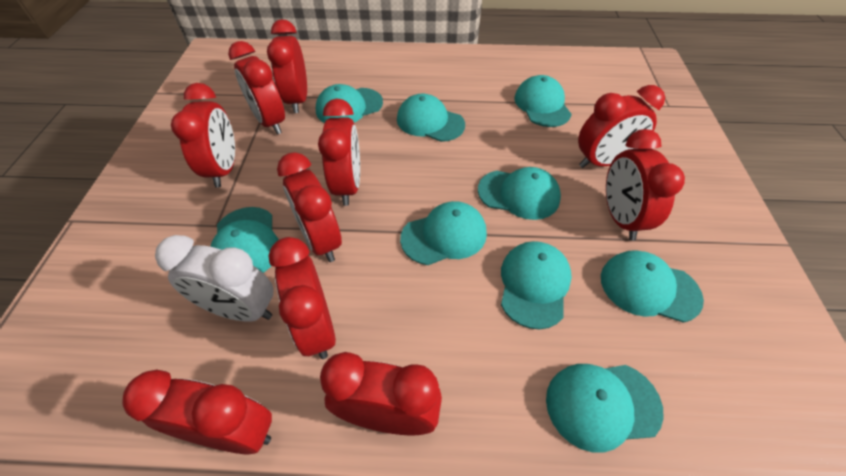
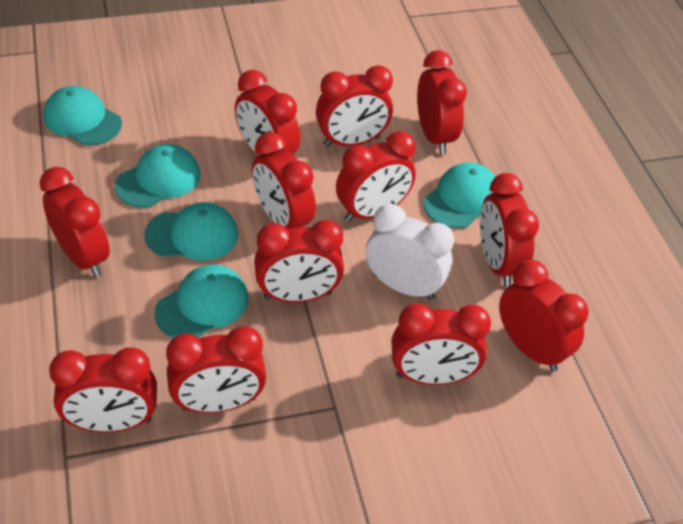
red clock: 10 -> 12
turquoise cap: 9 -> 5

